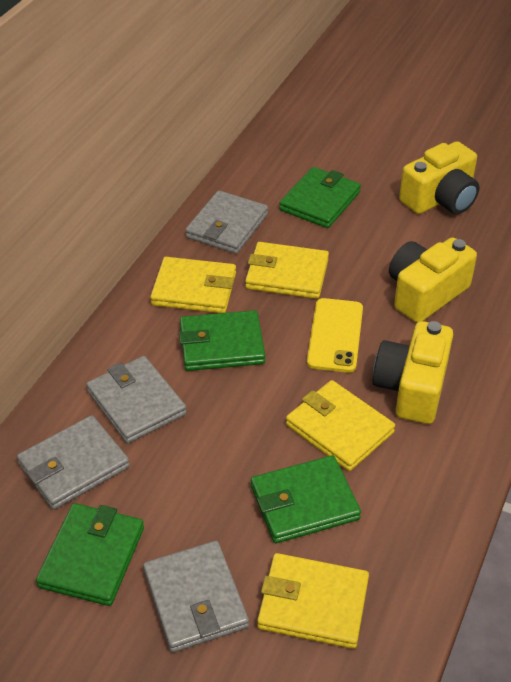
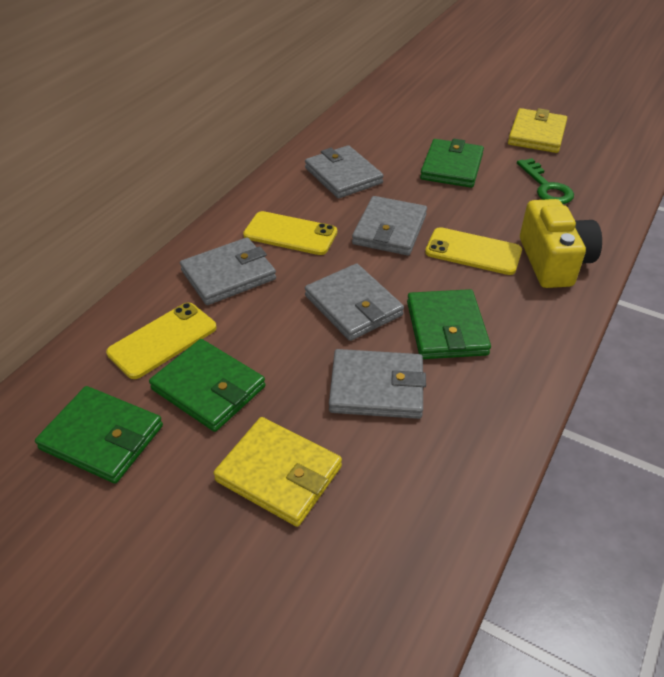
green key: 0 -> 1
grey wallet: 4 -> 5
yellow camera: 3 -> 1
yellow phone: 1 -> 3
yellow wallet: 4 -> 2

